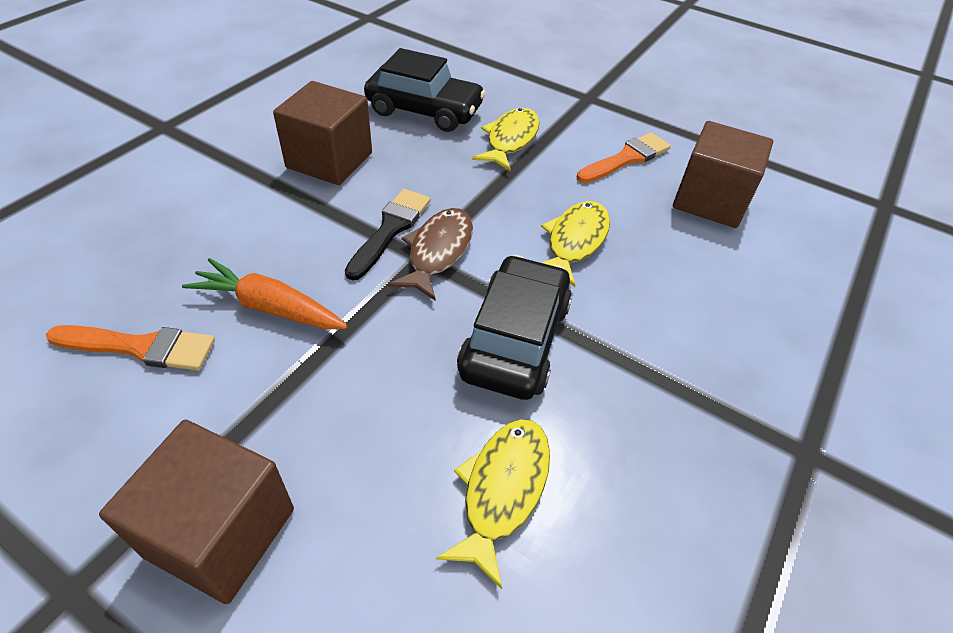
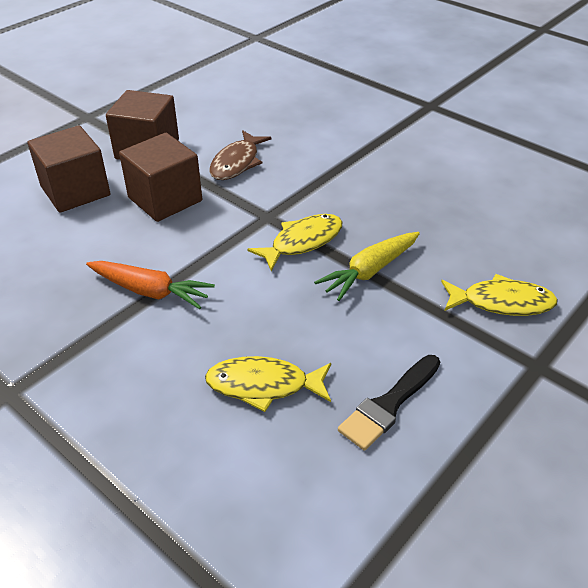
black car: 2 -> 0
orange brush: 2 -> 0
yellow carrot: 0 -> 1

